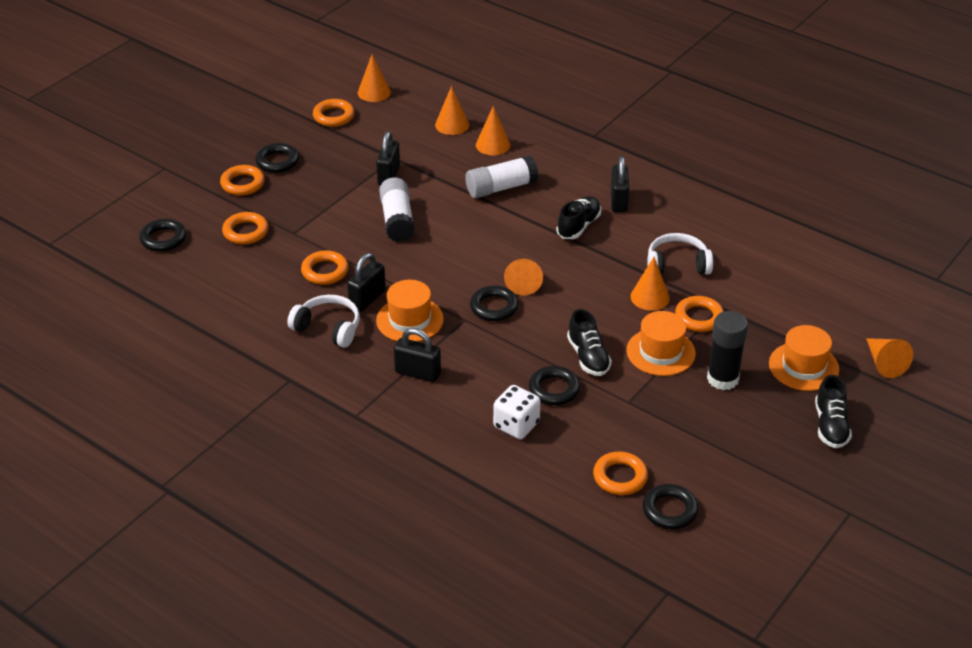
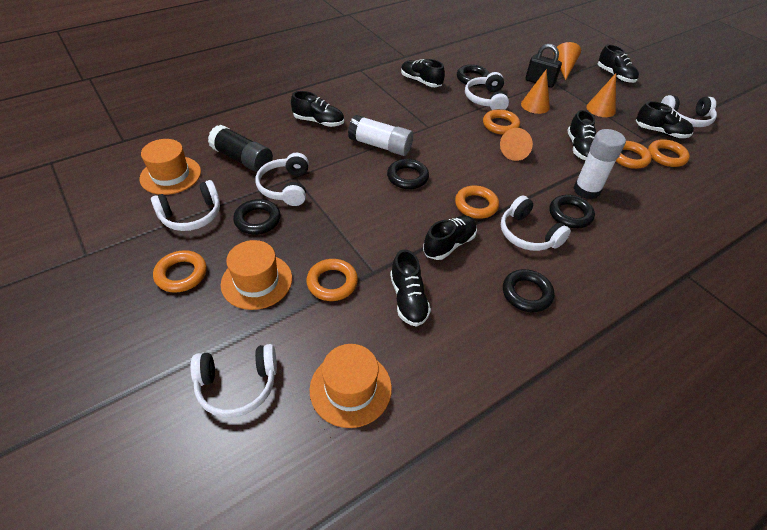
black padlock: 4 -> 1
black shoe: 3 -> 7
orange cone: 6 -> 4
white dice: 1 -> 0
white headphones: 2 -> 6

